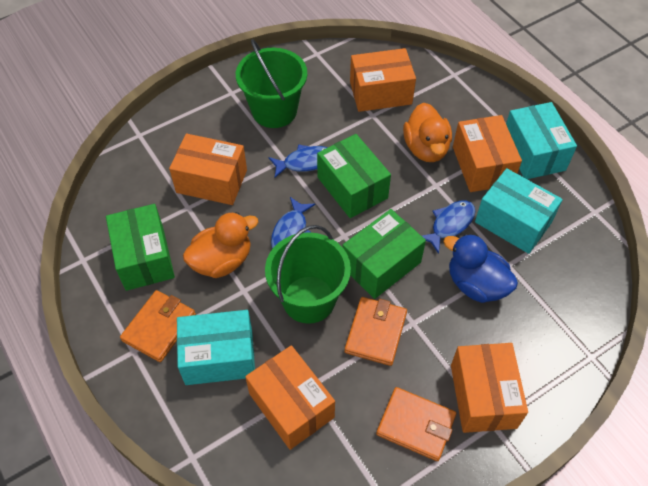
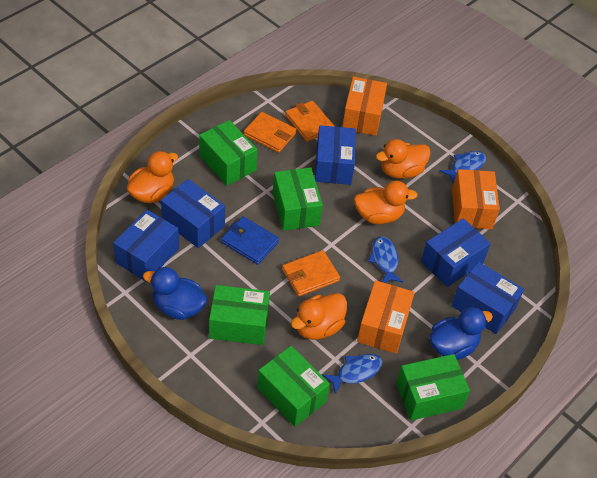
blue box: 0 -> 5
blue duck: 1 -> 2
blue wallet: 0 -> 1
green box: 3 -> 5
green bucket: 2 -> 0
orange box: 5 -> 3
orange duck: 2 -> 4
turquoise box: 3 -> 0

